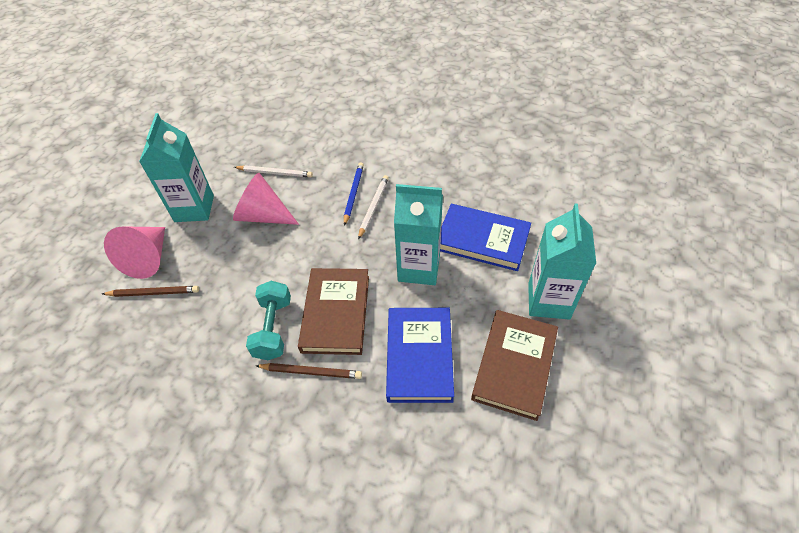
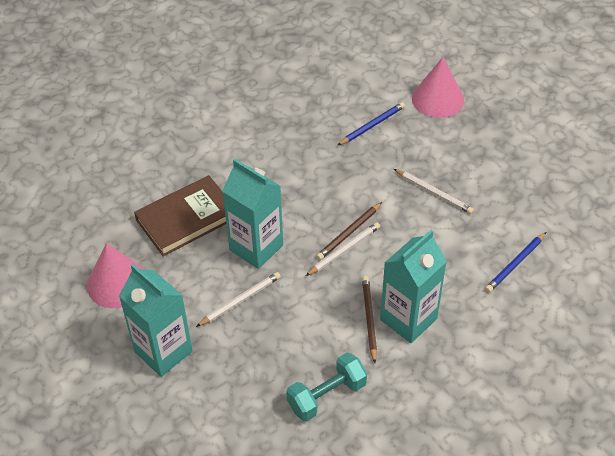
blue book: 2 -> 0
blue pencil: 1 -> 2
brown book: 2 -> 1
white pencil: 2 -> 3

